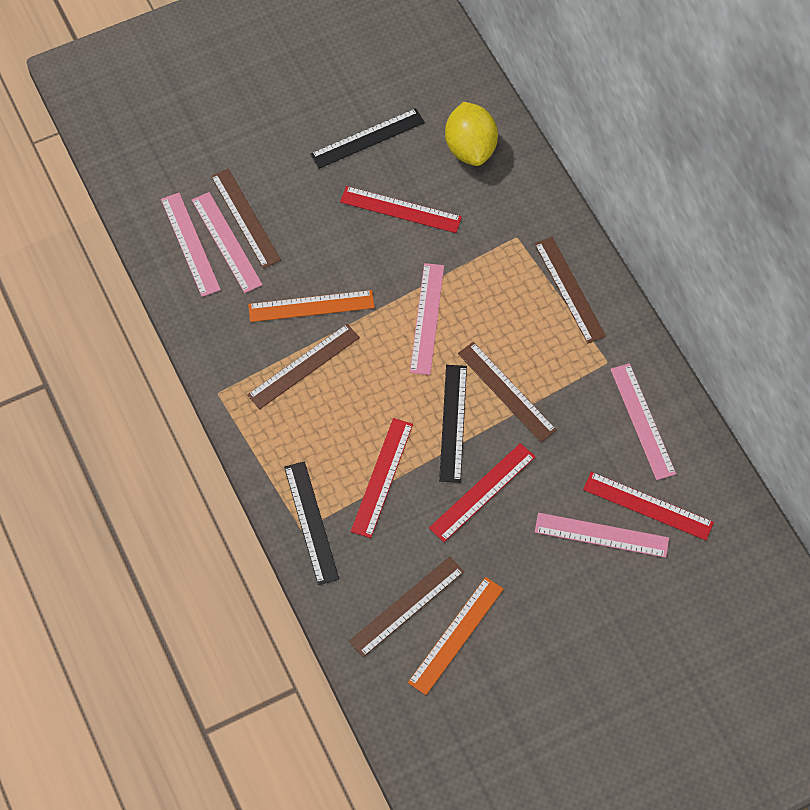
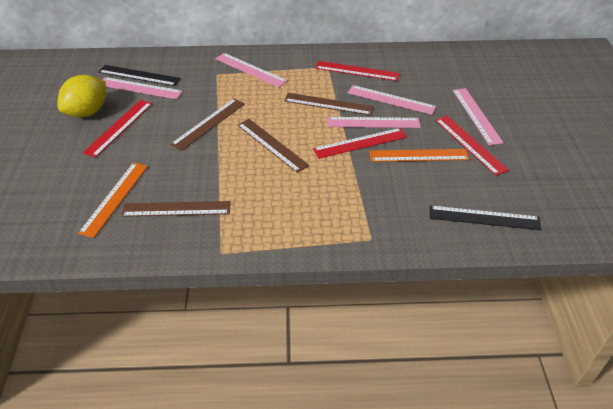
black ruler: 3 -> 2
brown ruler: 5 -> 4

